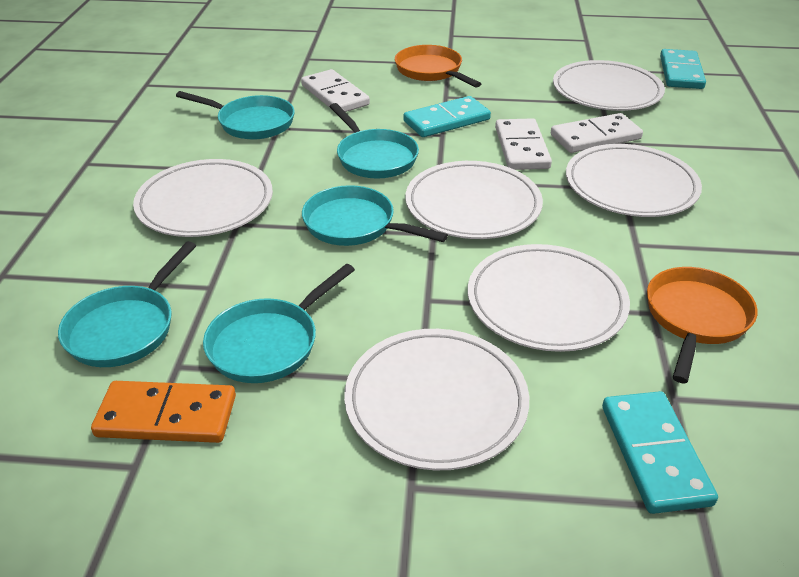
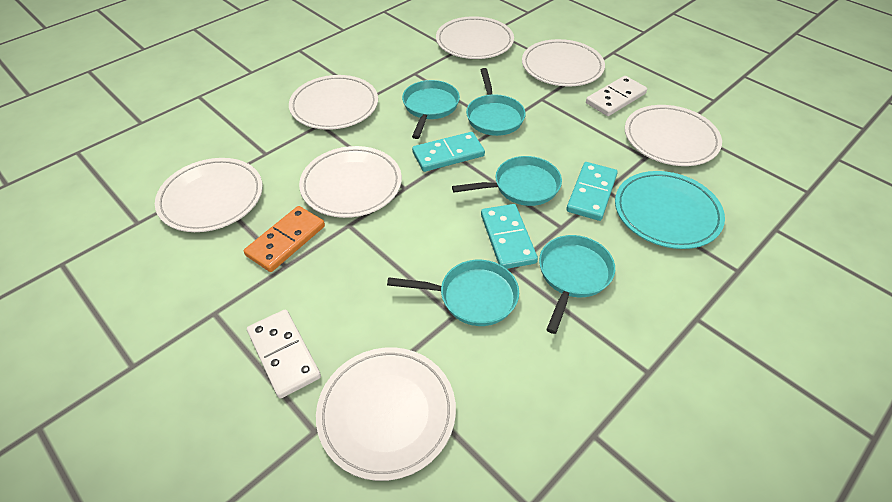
orange pan: 2 -> 0
turquoise plate: 0 -> 1
white domino: 3 -> 2
white plate: 6 -> 7

